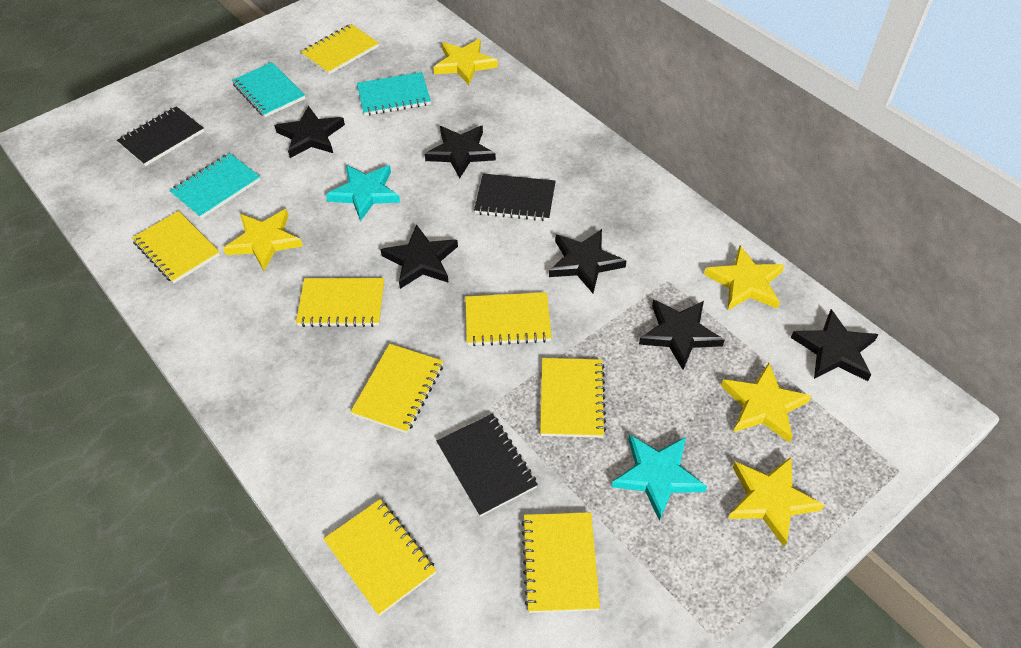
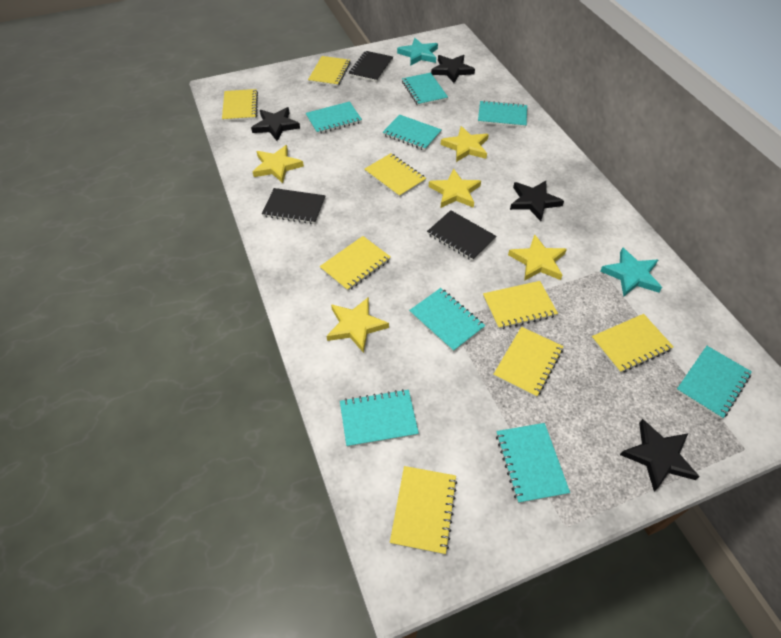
black star: 6 -> 4
turquoise notebook: 3 -> 8

